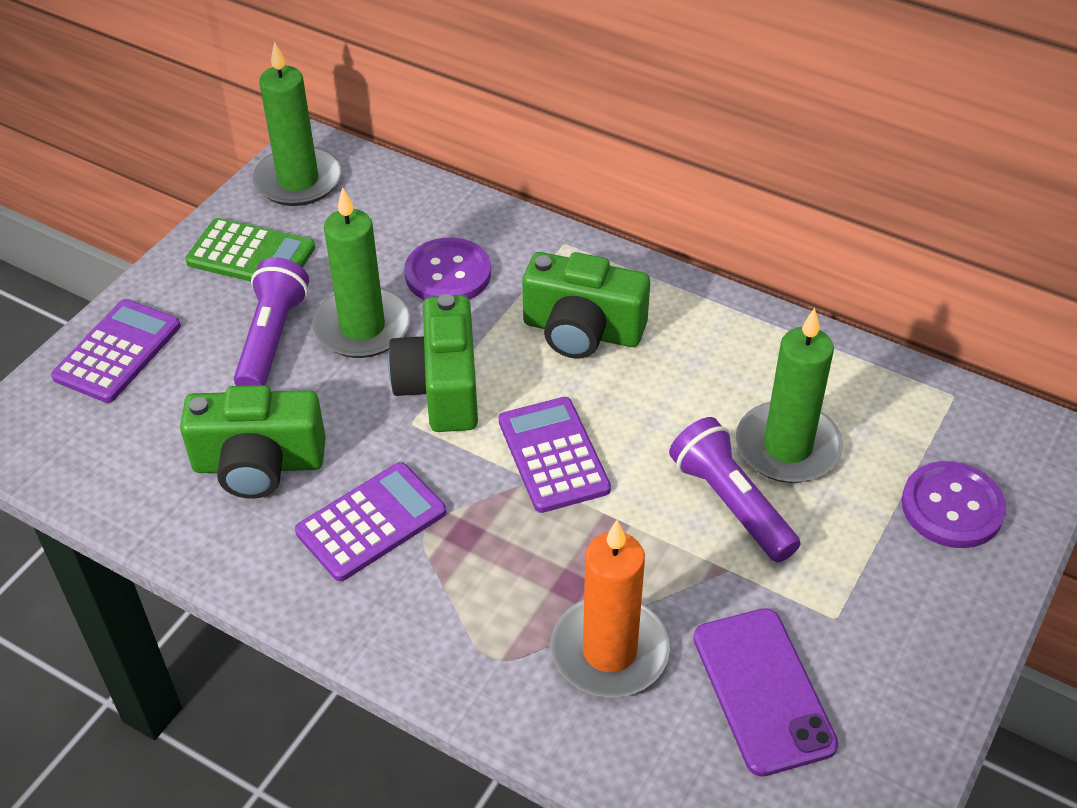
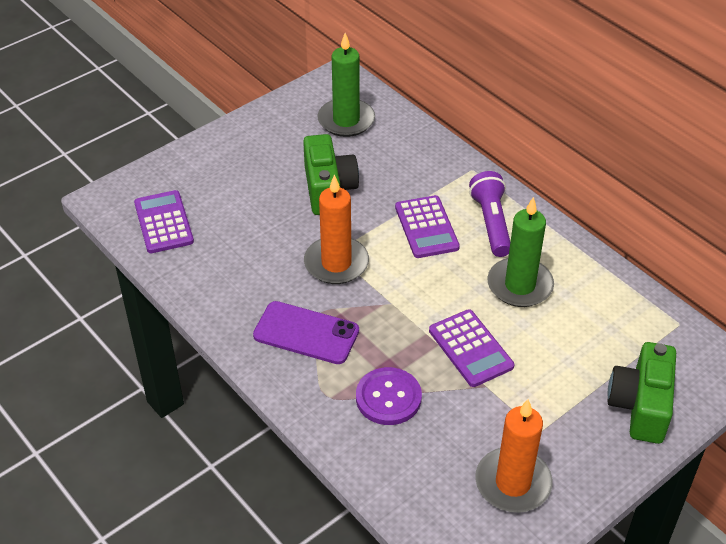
green calculator: 1 -> 0
green camera: 3 -> 2
green candle: 3 -> 2
orange candle: 1 -> 2
purple button: 2 -> 1
purple flashlight: 2 -> 1

